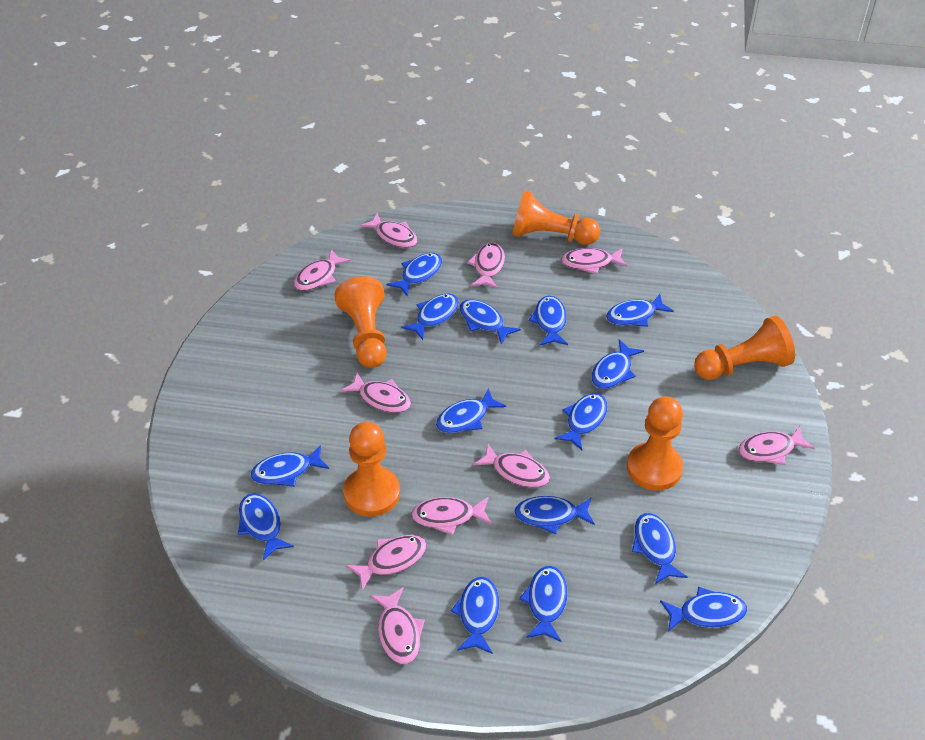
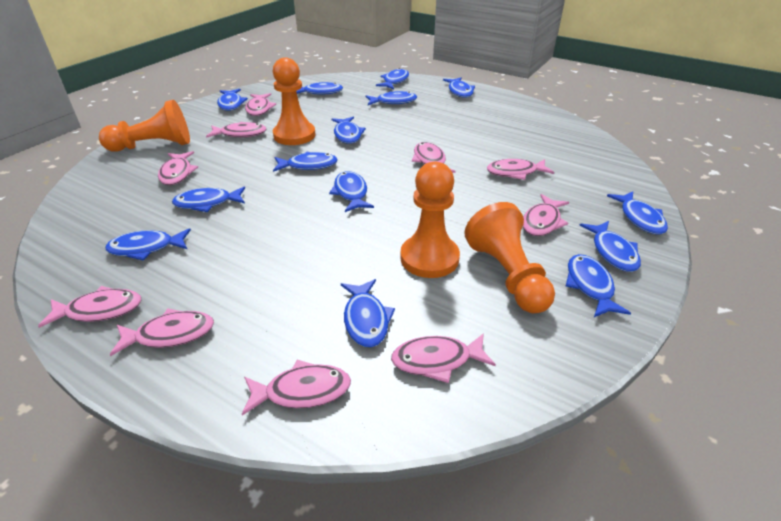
blue fish: 15 -> 14
orange pawn: 5 -> 4

